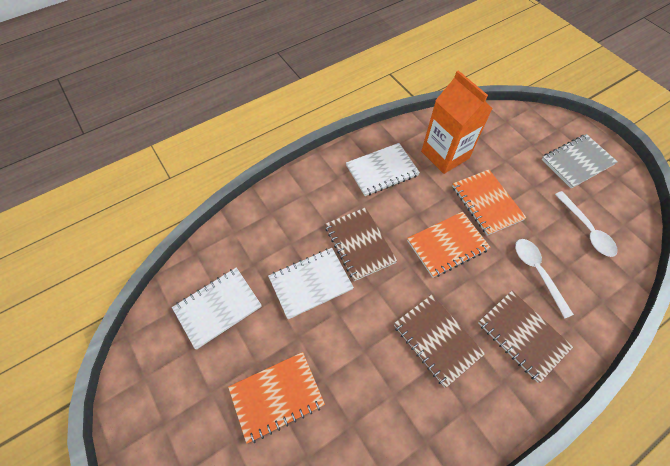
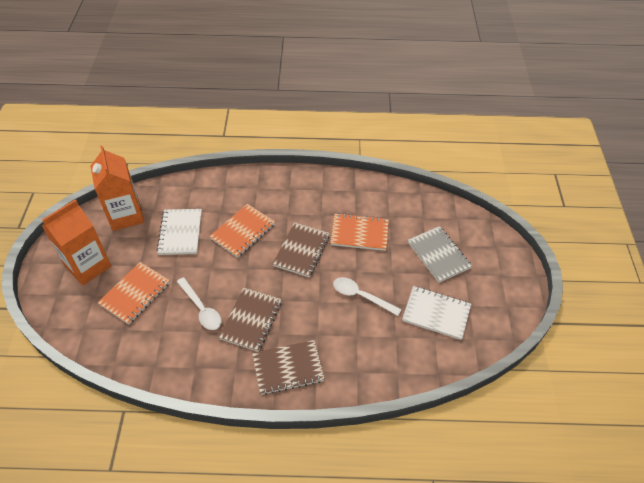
orange carton: 1 -> 2
white notebook: 3 -> 2

